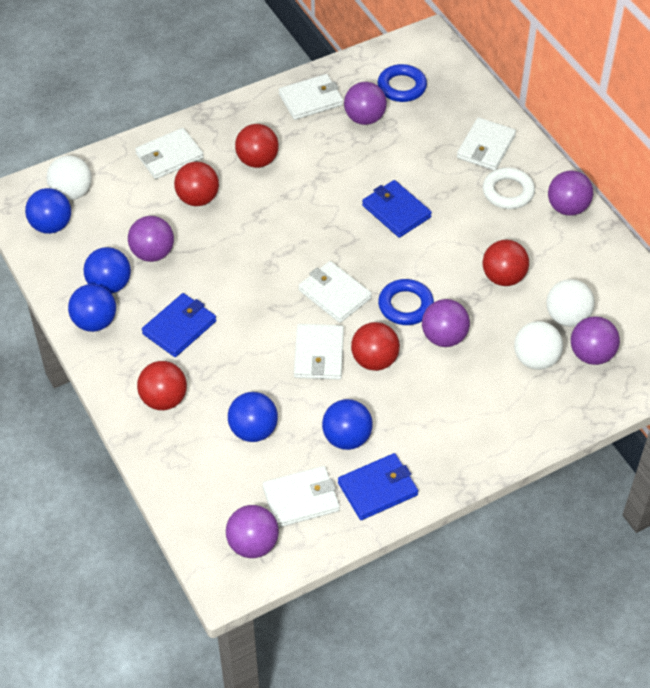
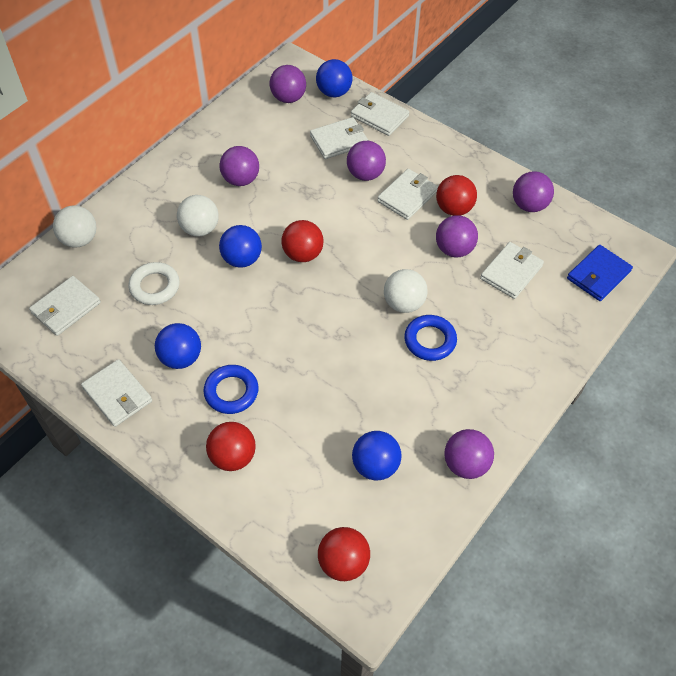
blue ball: 5 -> 4
blue wallet: 3 -> 1
red ball: 5 -> 4

